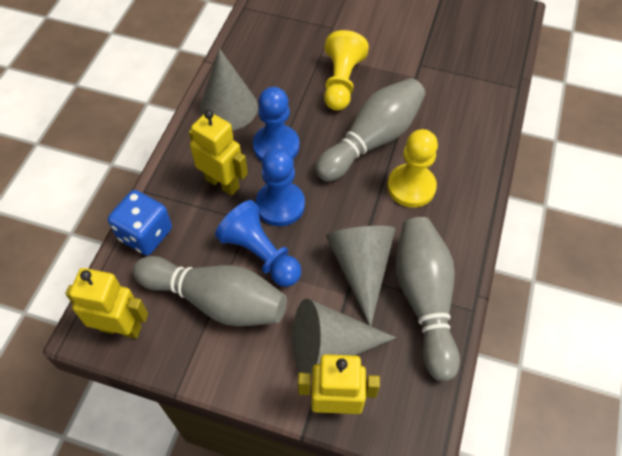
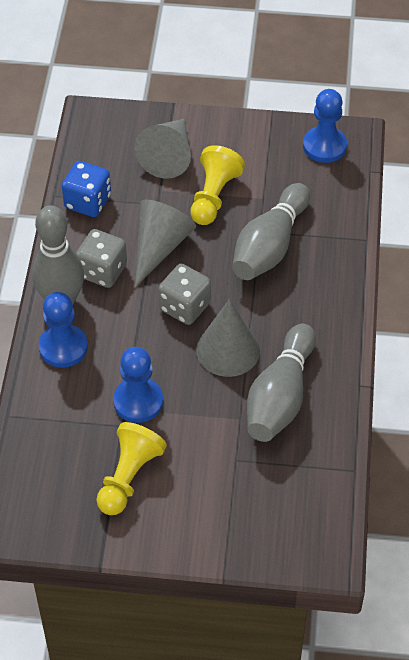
grey dice: 0 -> 2
yellow robot: 3 -> 0

